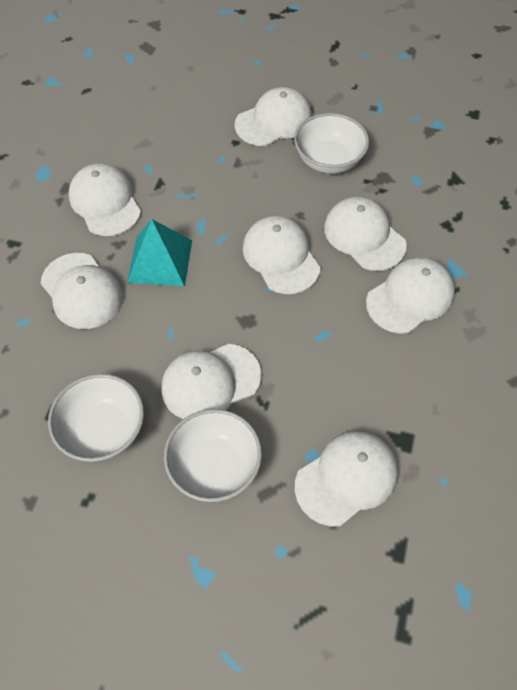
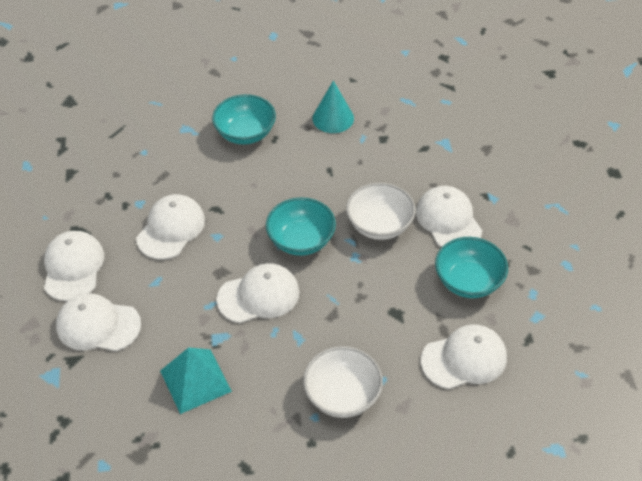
turquoise bowl: 0 -> 3
turquoise cone: 0 -> 1
white bowl: 3 -> 2
white cap: 8 -> 6

